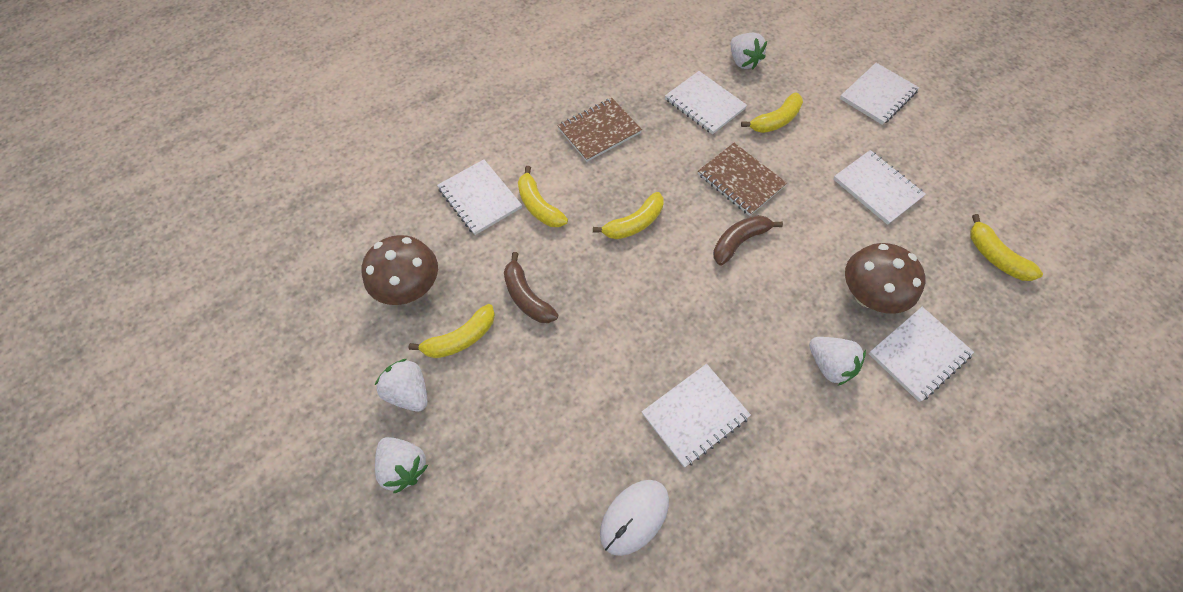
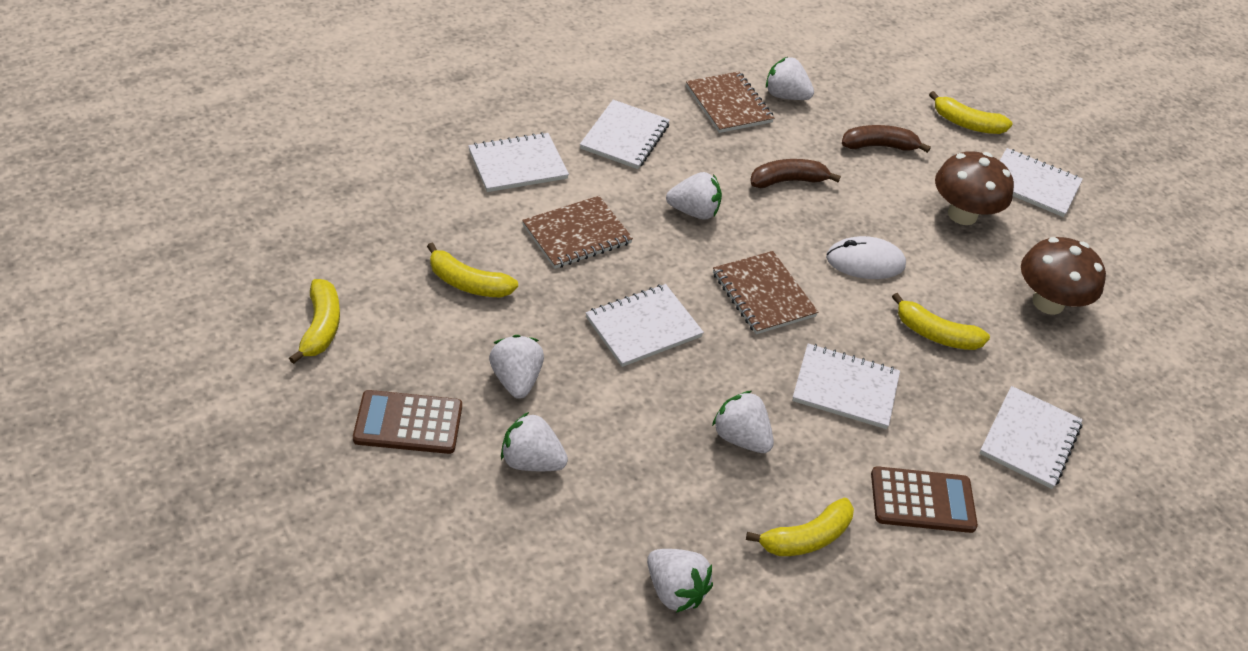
brown calculator: 0 -> 2
brown notebook: 2 -> 3
white strawberry: 4 -> 6

